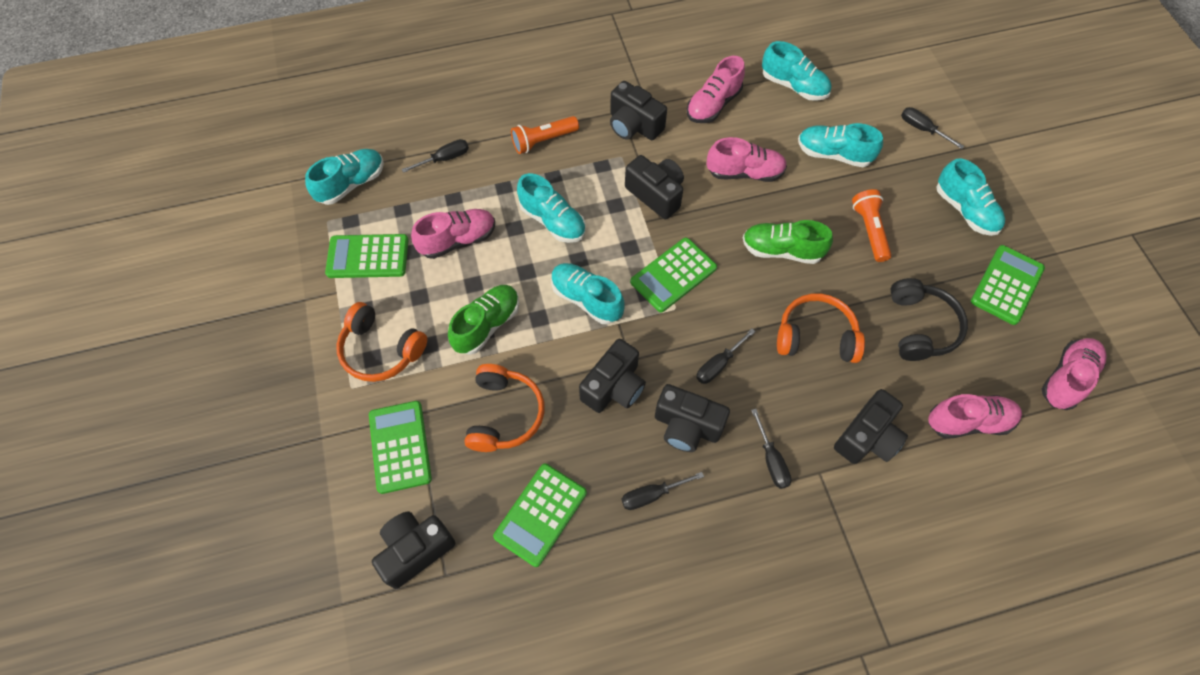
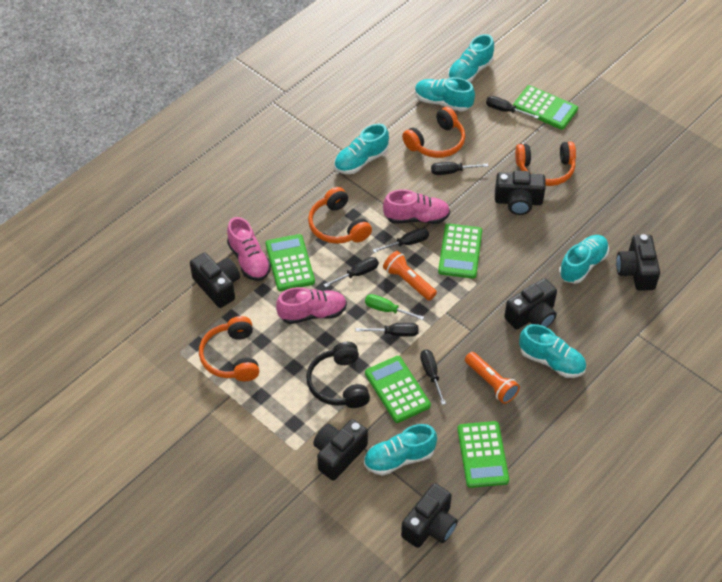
black screwdriver: 5 -> 6
green screwdriver: 0 -> 1
green shoe: 2 -> 0
orange headphones: 3 -> 4
pink shoe: 5 -> 3

